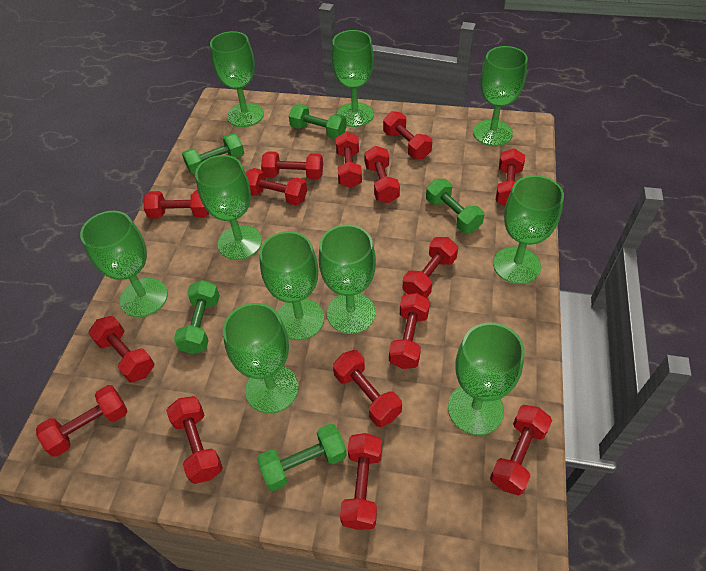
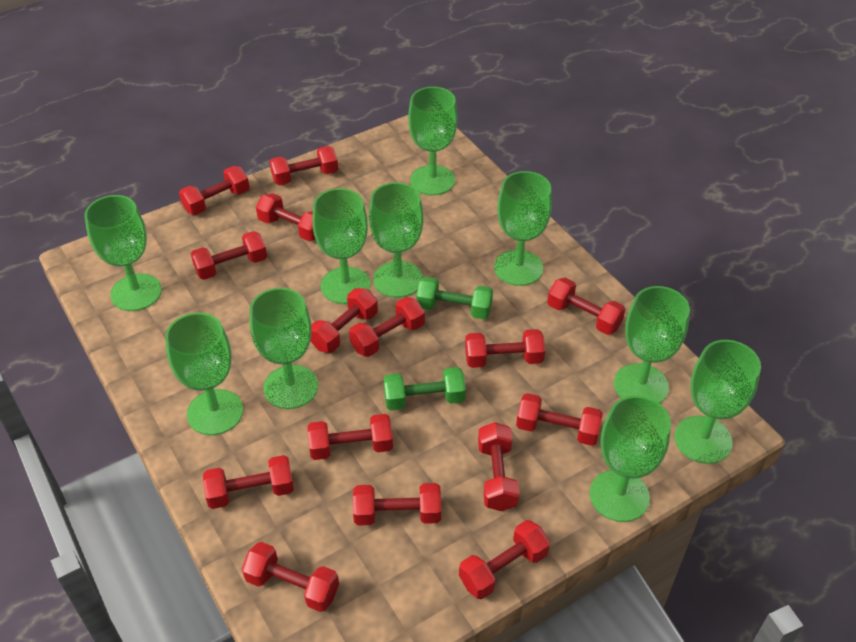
green dumbbell: 5 -> 2

